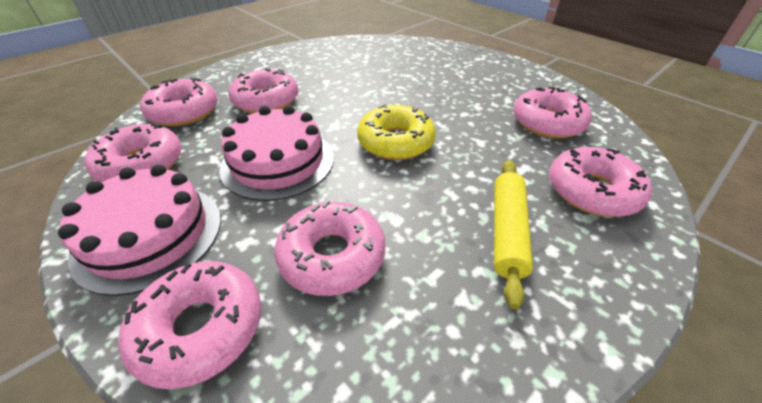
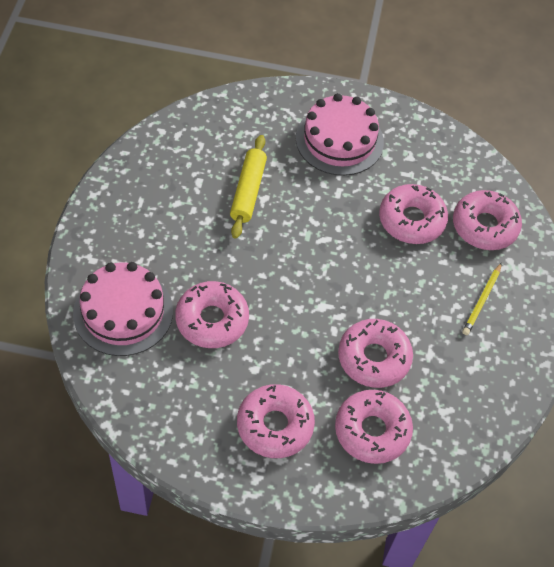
pink donut: 7 -> 6
yellow donut: 1 -> 0
yellow pencil: 0 -> 1

